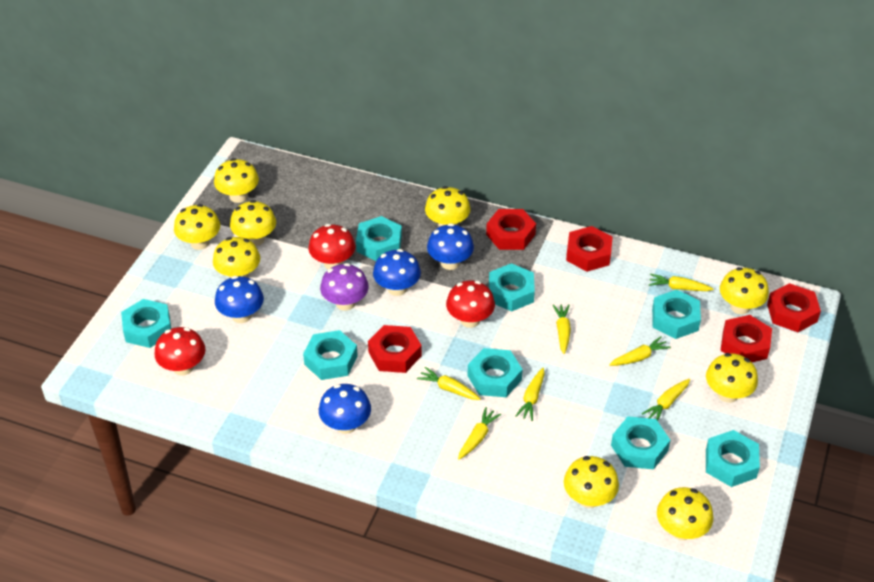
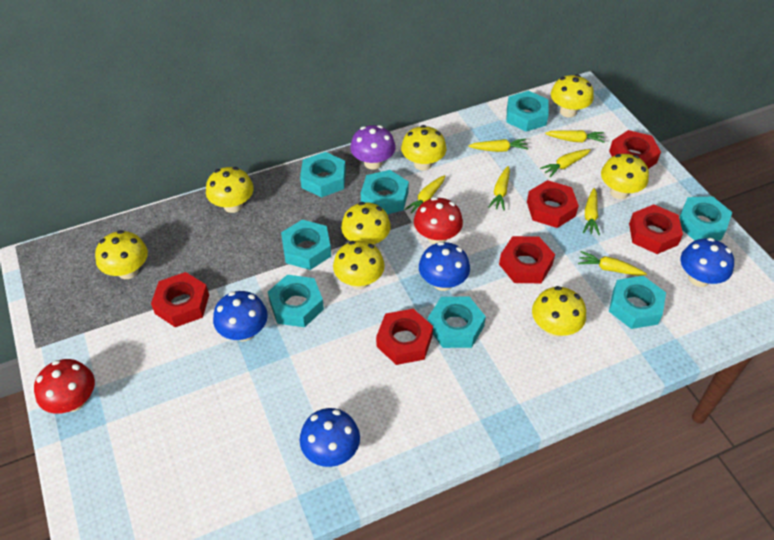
red mushroom: 3 -> 2
red nut: 5 -> 6
yellow mushroom: 9 -> 8

